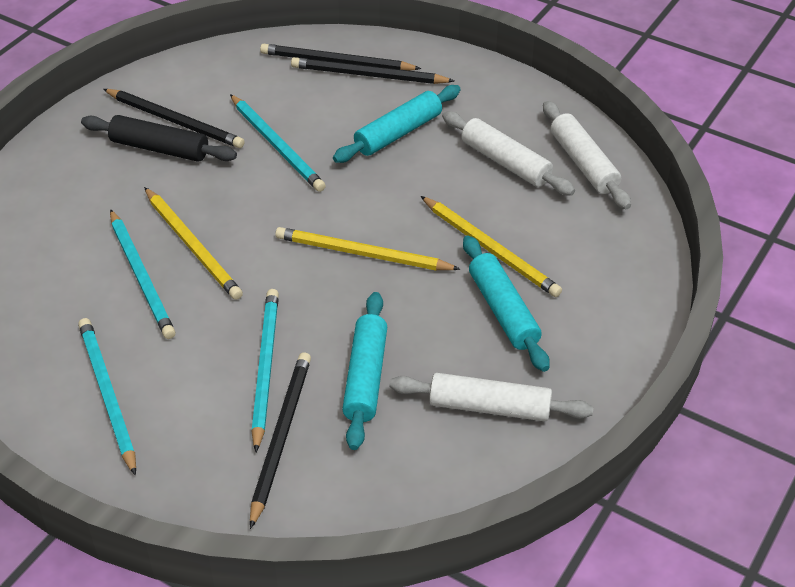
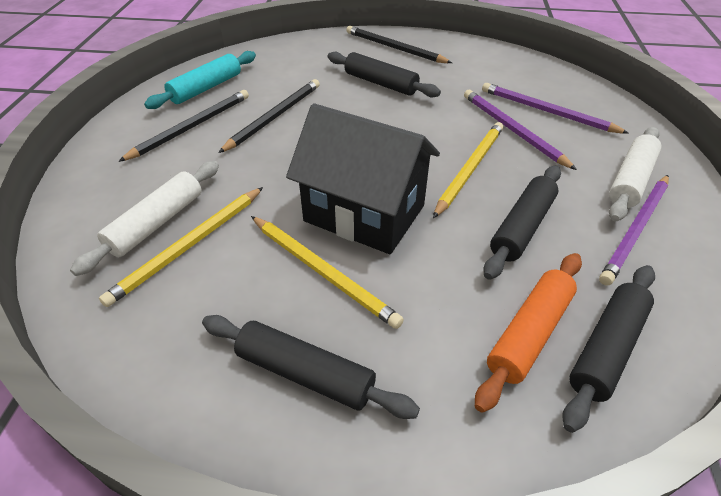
black house: 0 -> 1
black pencil: 4 -> 3
black rolling pin: 1 -> 4
orange rolling pin: 0 -> 1
purple pencil: 0 -> 3
turquoise pencil: 4 -> 0
turquoise rolling pin: 3 -> 1
white rolling pin: 3 -> 2

